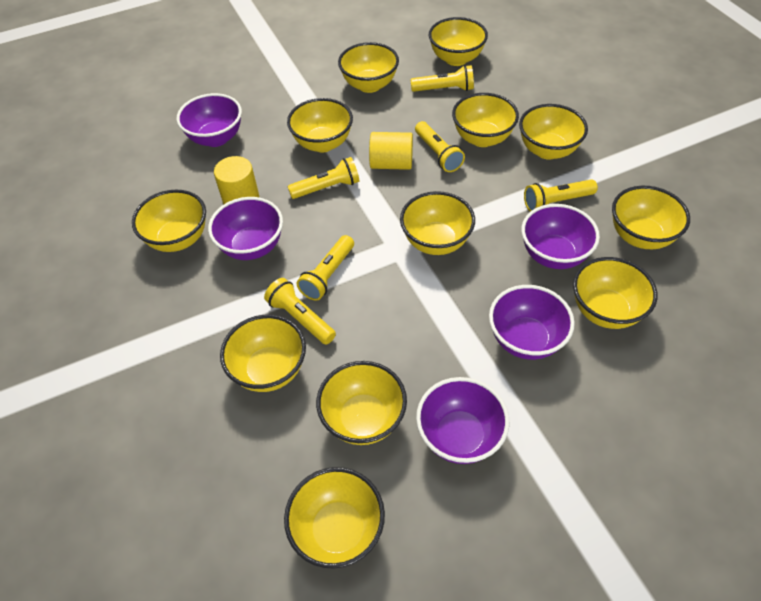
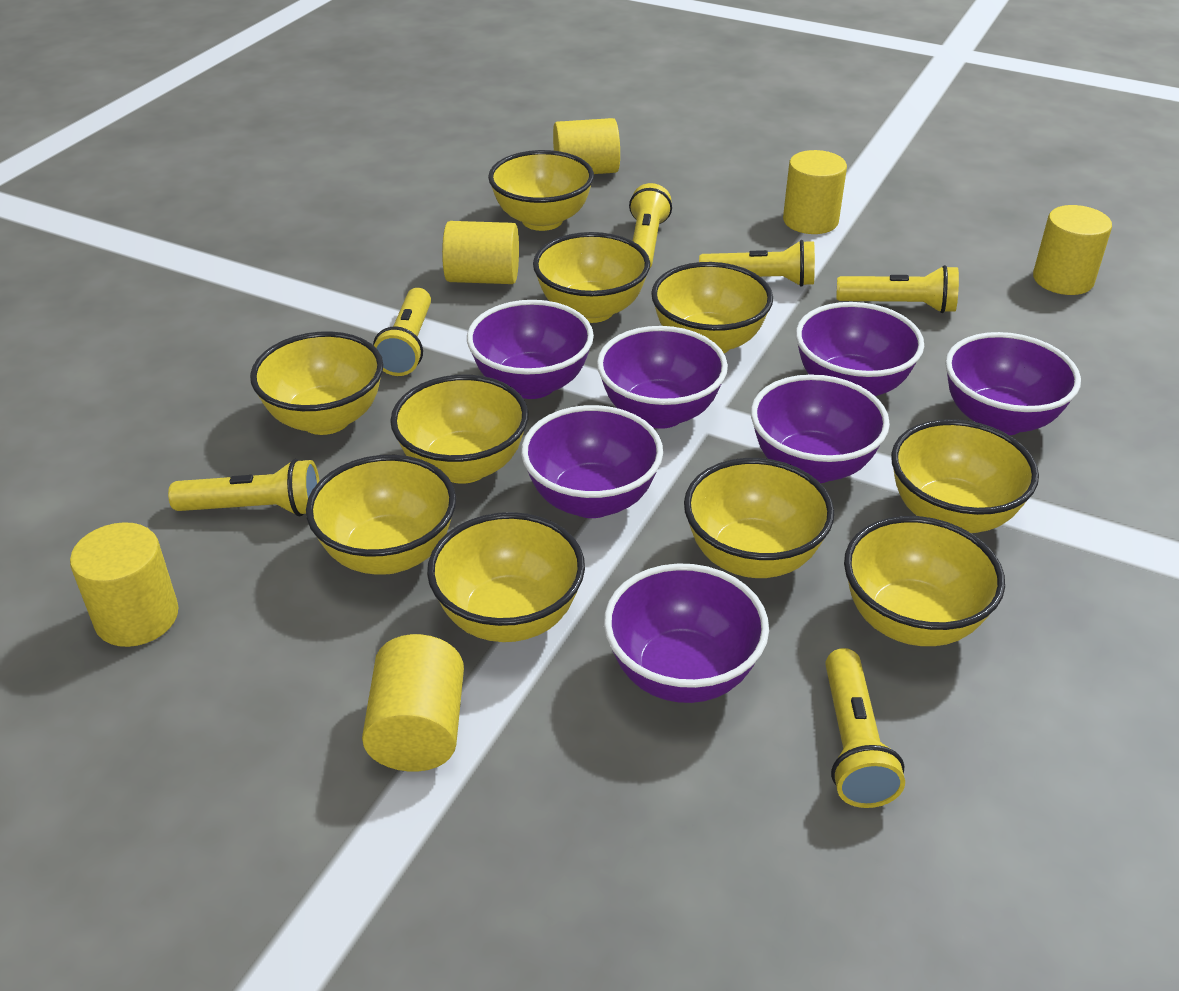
purple bowl: 5 -> 7
yellow bowl: 12 -> 10
yellow cylinder: 2 -> 6

